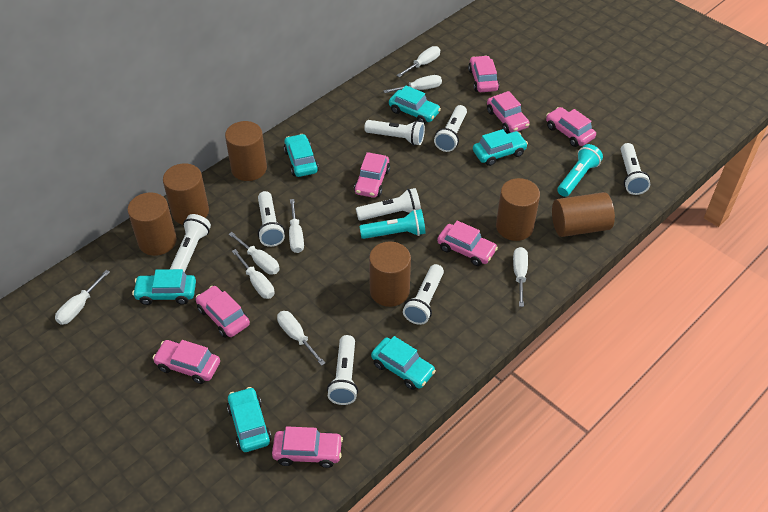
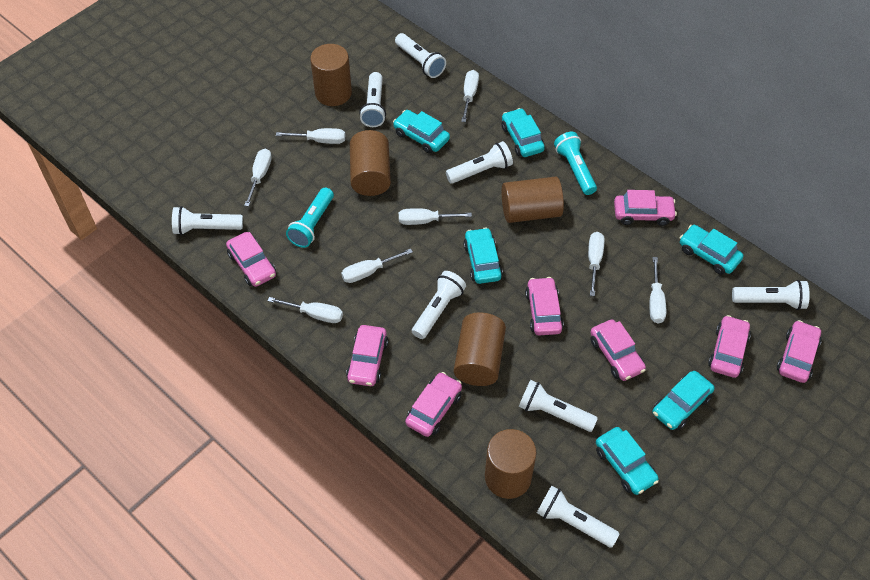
brown cylinder: 6 -> 5

